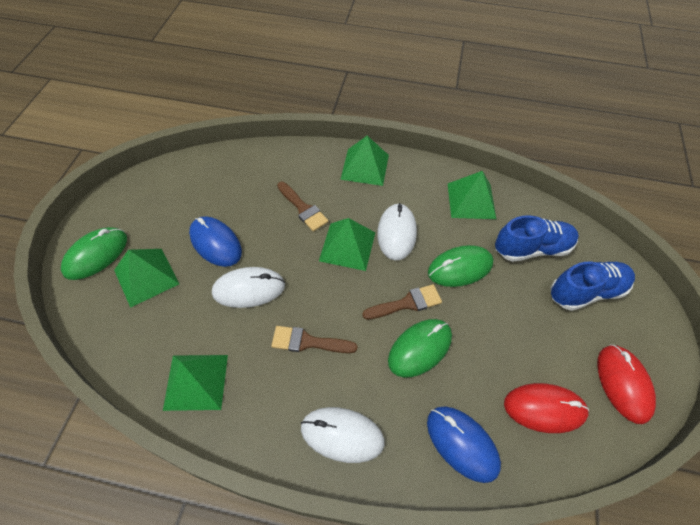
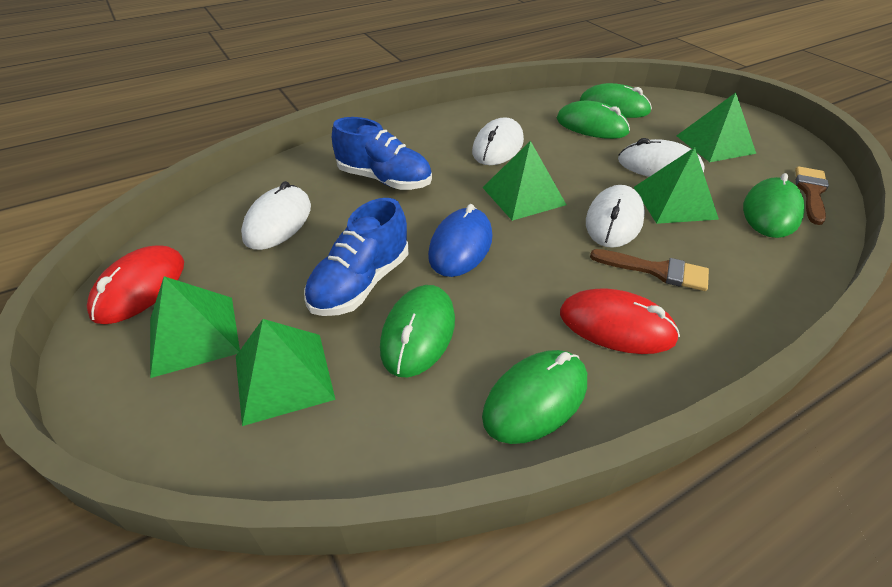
blue mouse: 2 -> 1
brown brush: 3 -> 2
green mouse: 3 -> 5
white mouse: 3 -> 4

